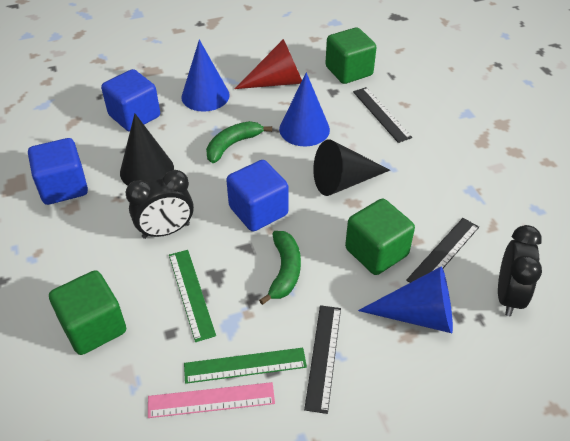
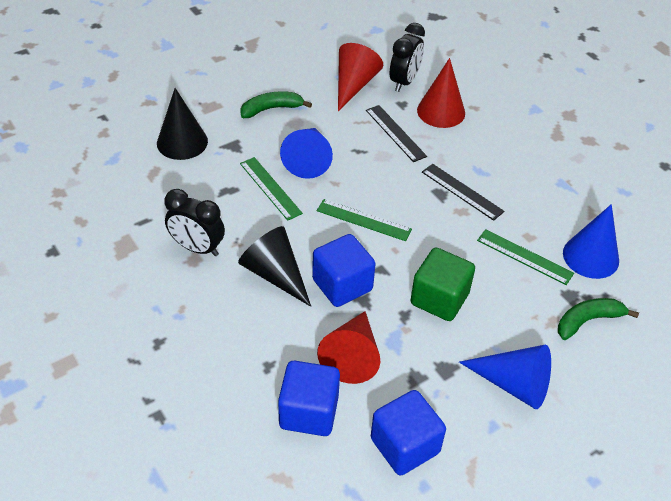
black ruler: 3 -> 2
green cube: 3 -> 1
green ruler: 2 -> 3
pink ruler: 1 -> 0
red cone: 1 -> 3

